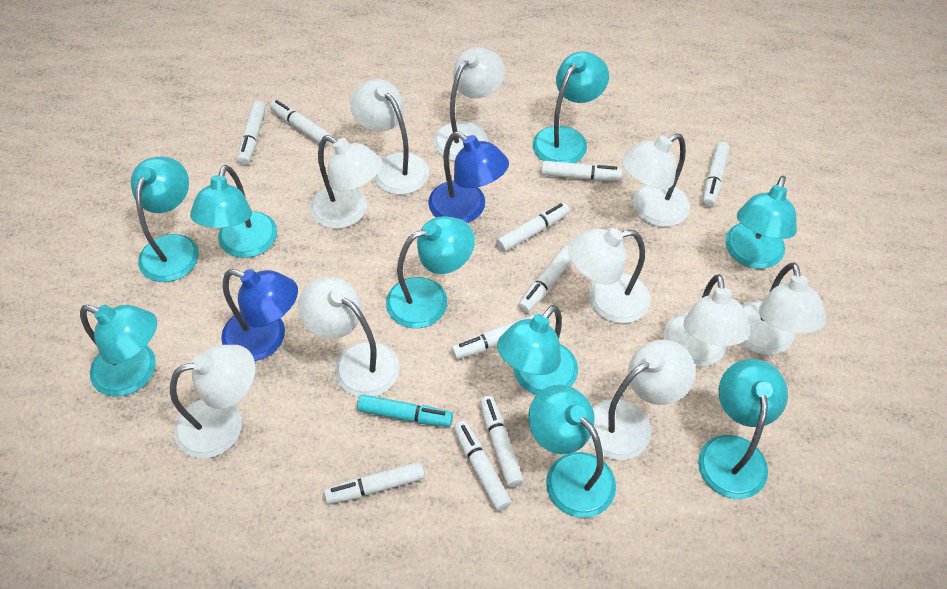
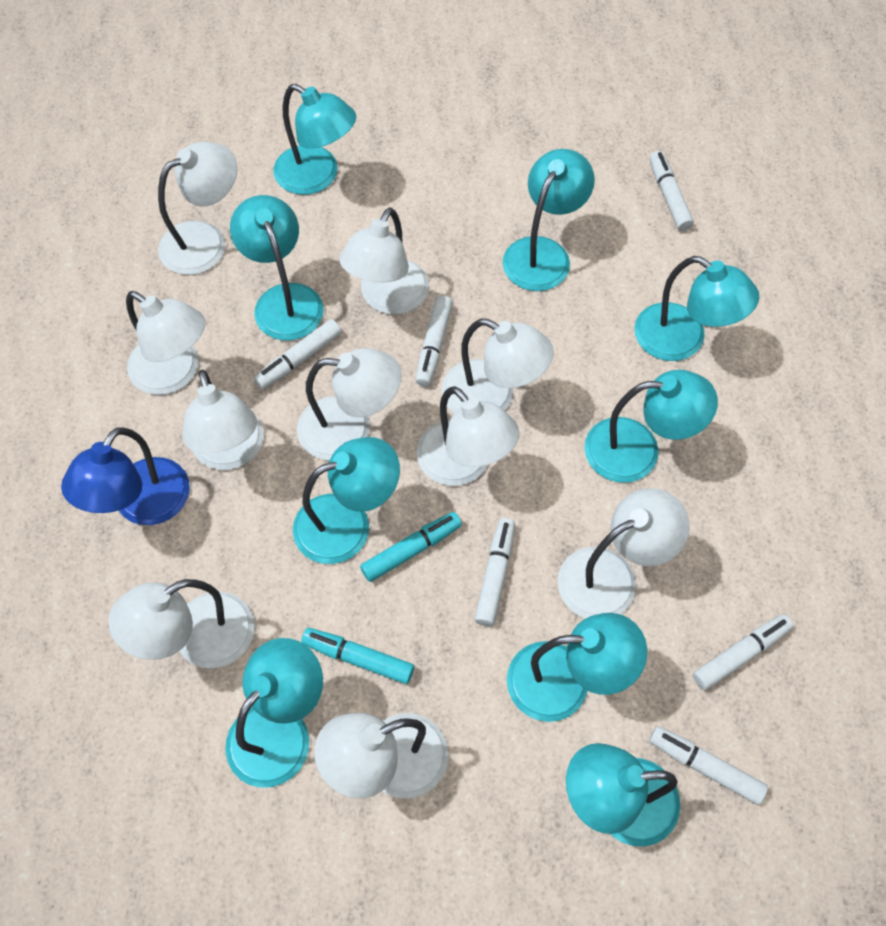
blue lamp: 2 -> 1
turquoise marker: 1 -> 2
white marker: 10 -> 6

